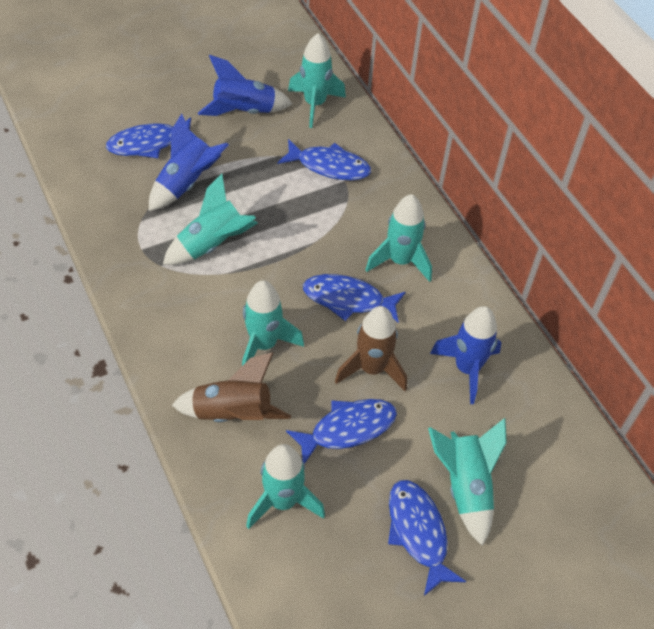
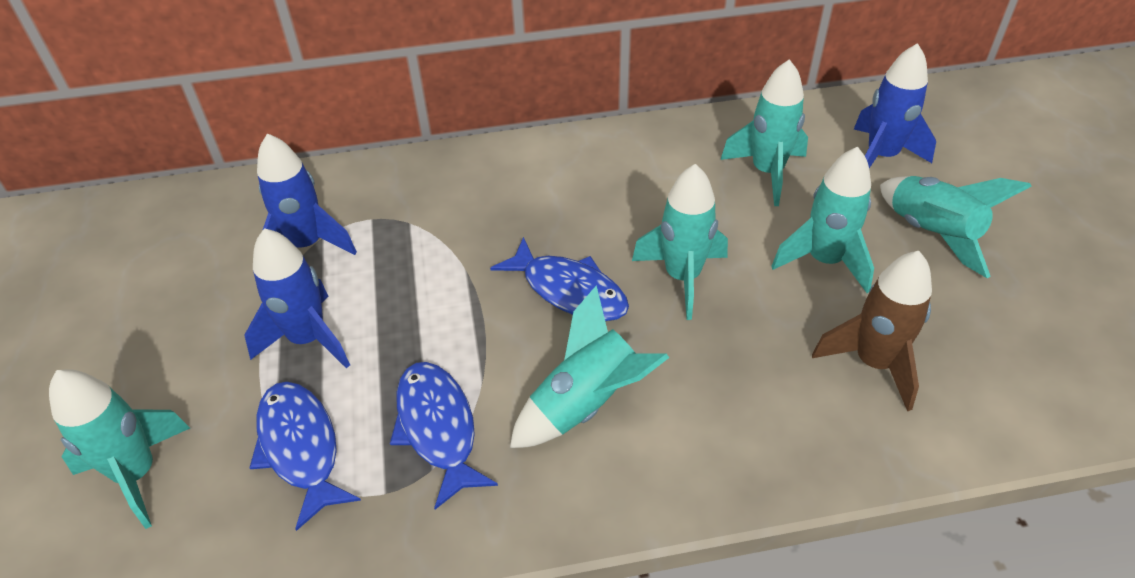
blue fish: 5 -> 3
brown rocket: 2 -> 1

